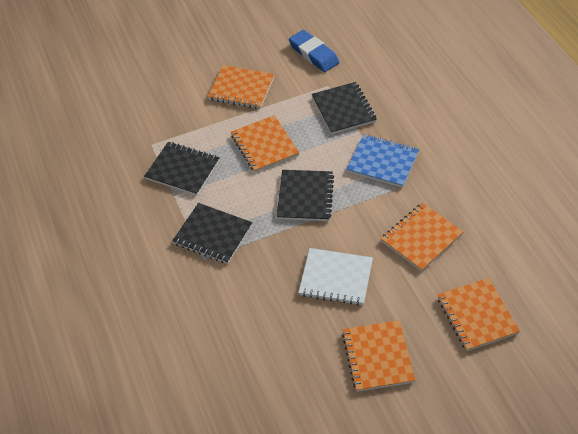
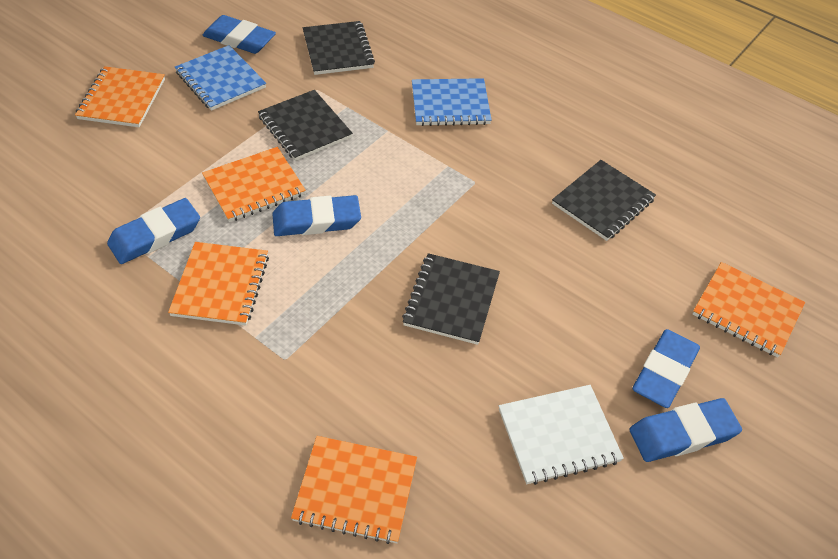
blue eraser: 1 -> 5
blue notebook: 1 -> 2

